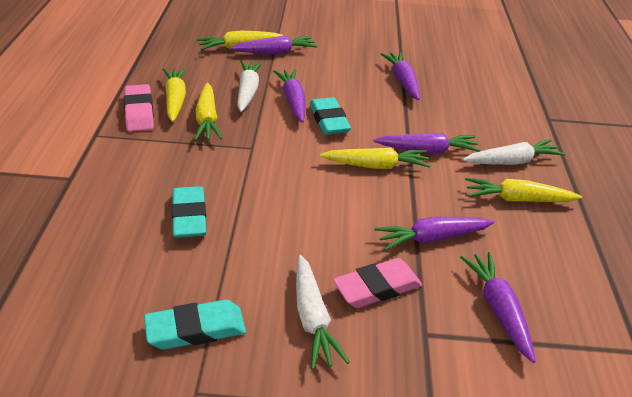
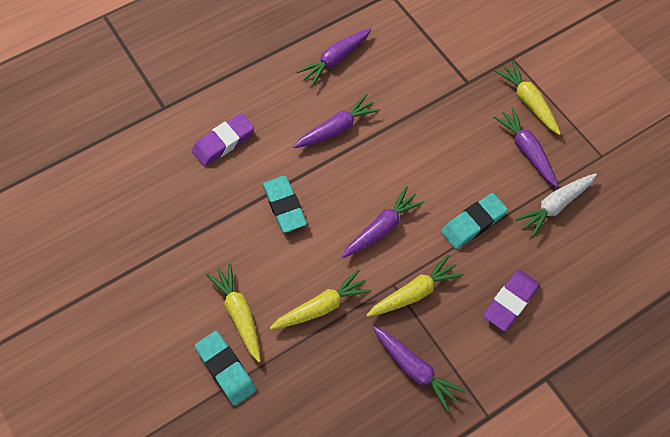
pink eraser: 2 -> 0
purple carrot: 6 -> 5
purple eraser: 0 -> 2
white carrot: 3 -> 1
yellow carrot: 5 -> 4

